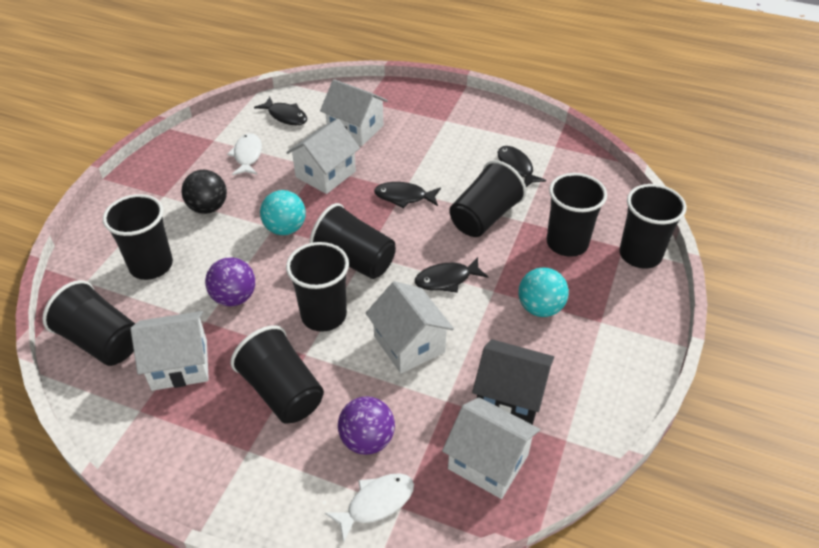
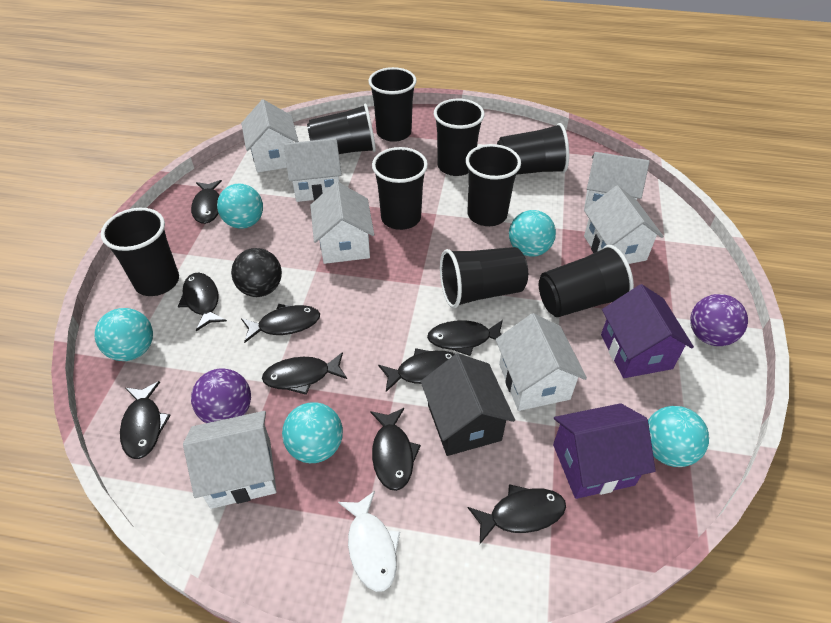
black cup: 8 -> 9
black fish: 4 -> 9
purple house: 0 -> 2
turquoise ball: 2 -> 5
white fish: 2 -> 1
white house: 5 -> 7

